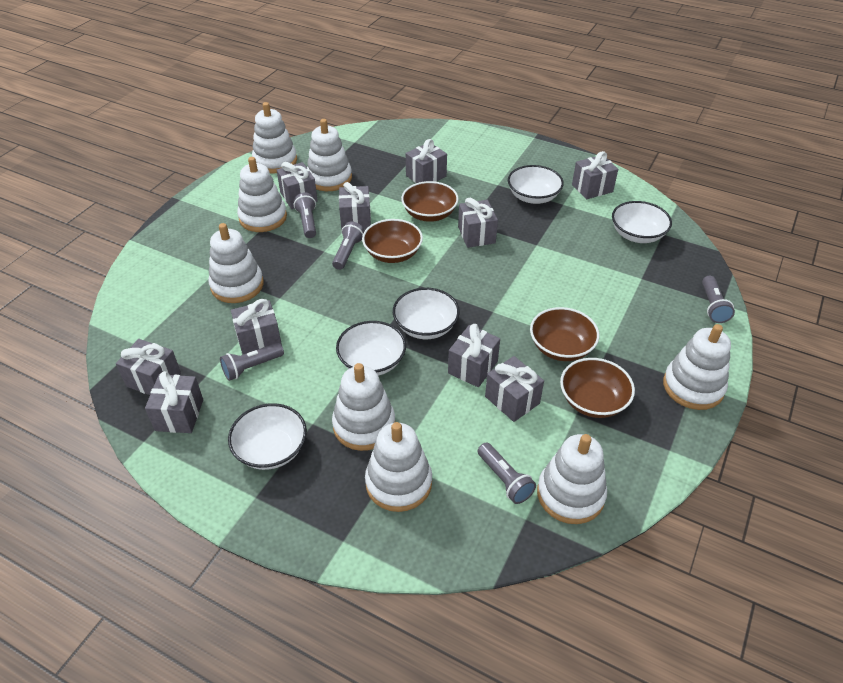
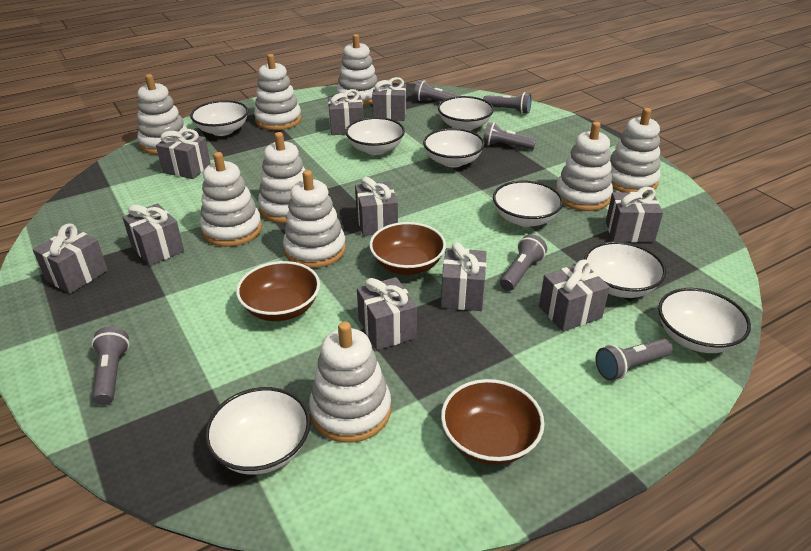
brown bowl: 4 -> 3
grey flashlight: 5 -> 6
white bowl: 5 -> 8
white stacking toy: 8 -> 9

